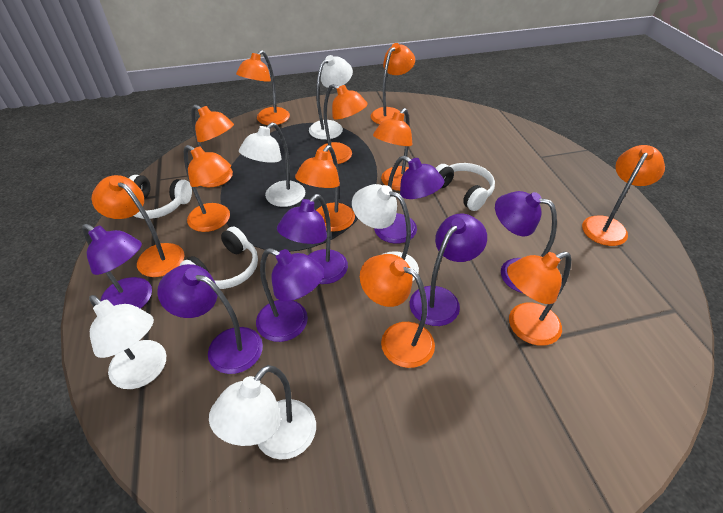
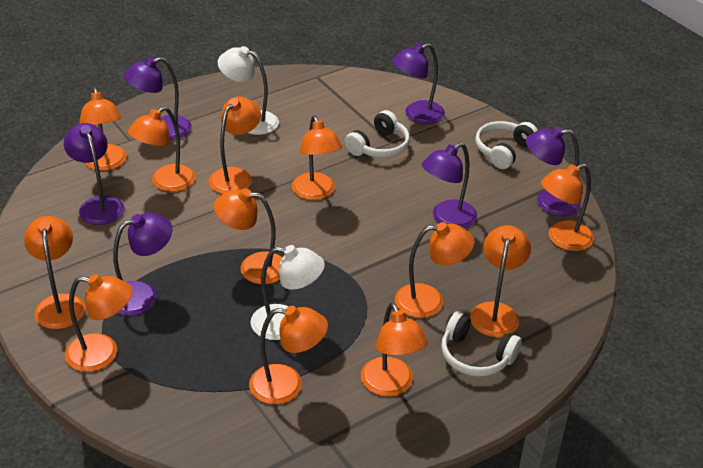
orange lamp: 11 -> 12
purple lamp: 7 -> 6
white lamp: 5 -> 2

